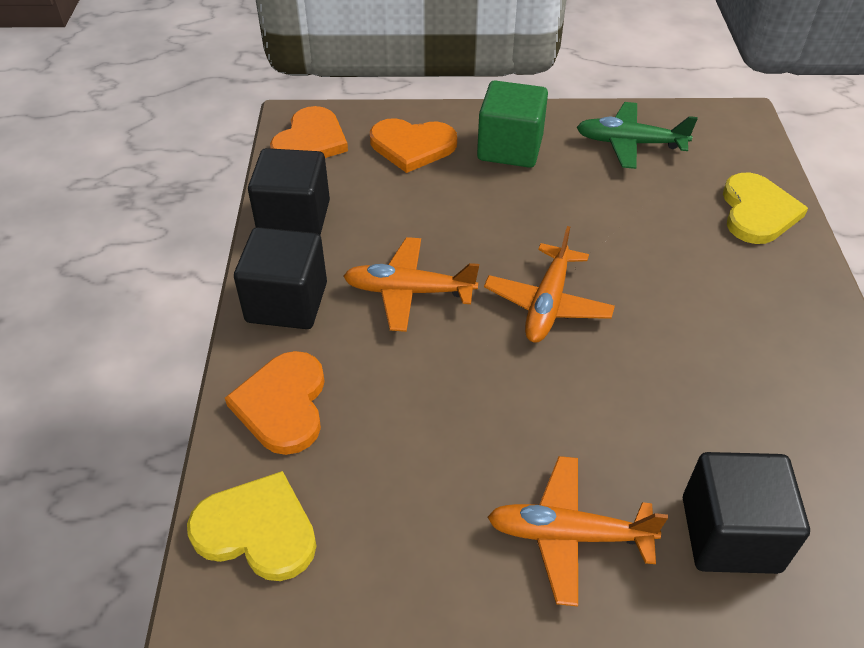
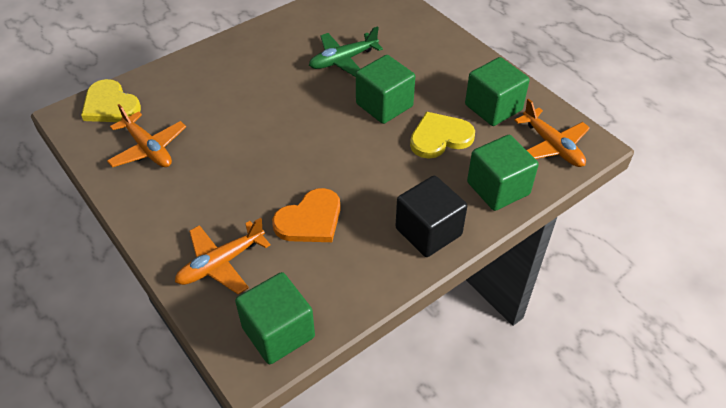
black cube: 3 -> 1
green cube: 1 -> 4
orange heart: 3 -> 1

